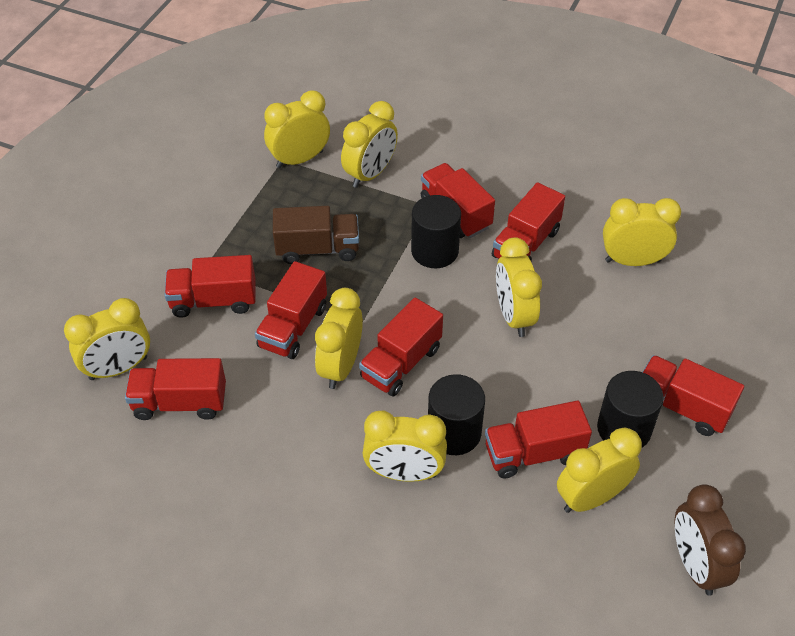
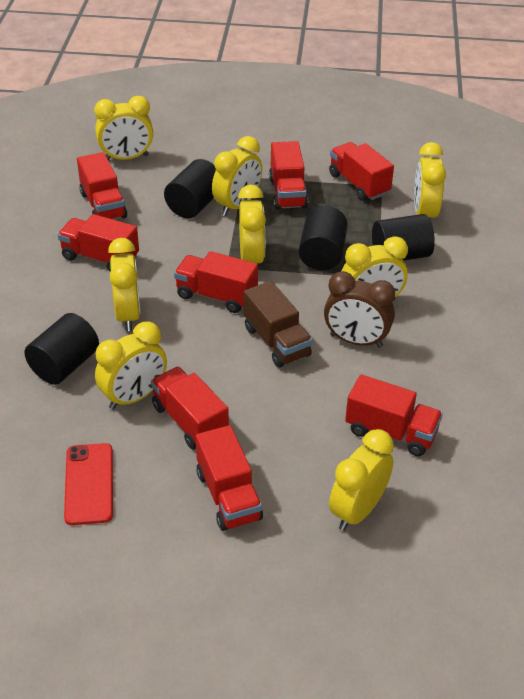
black cylinder: 3 -> 4
red phone: 0 -> 1

